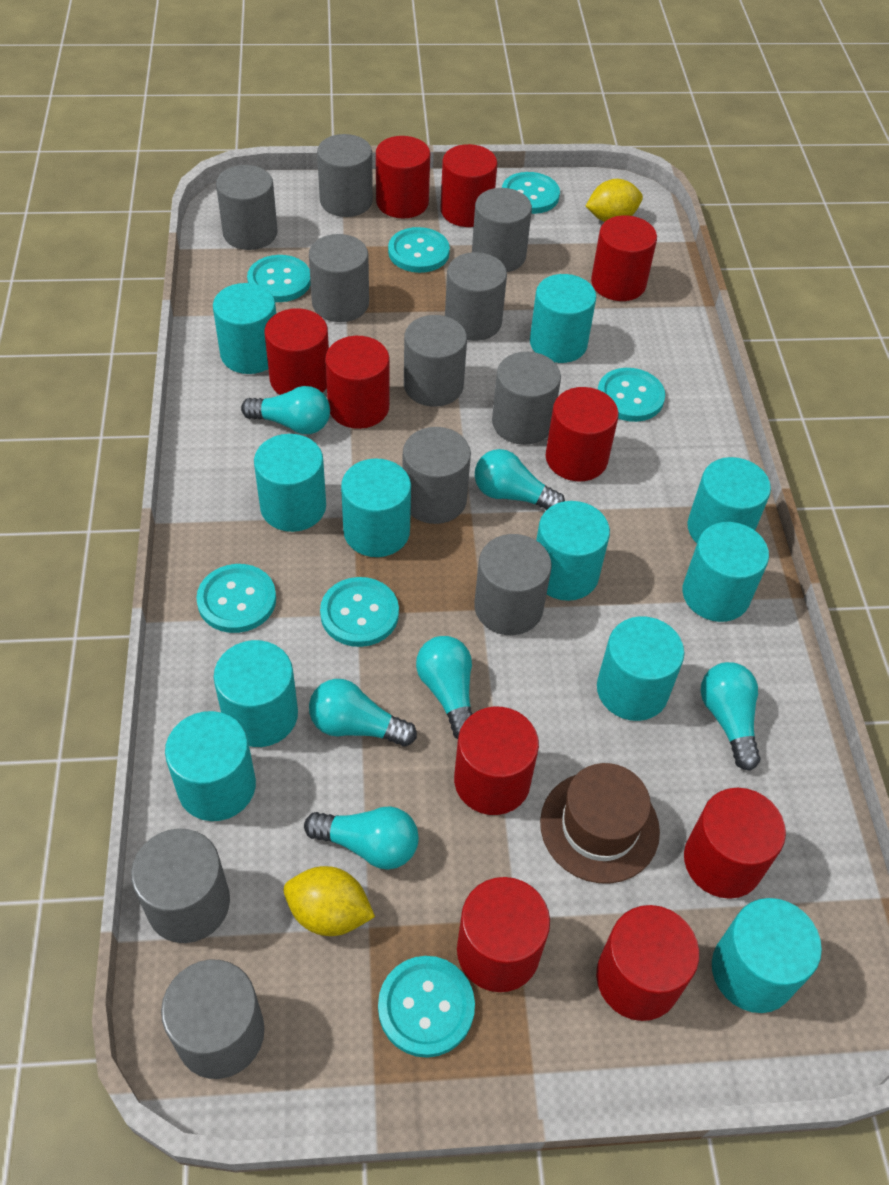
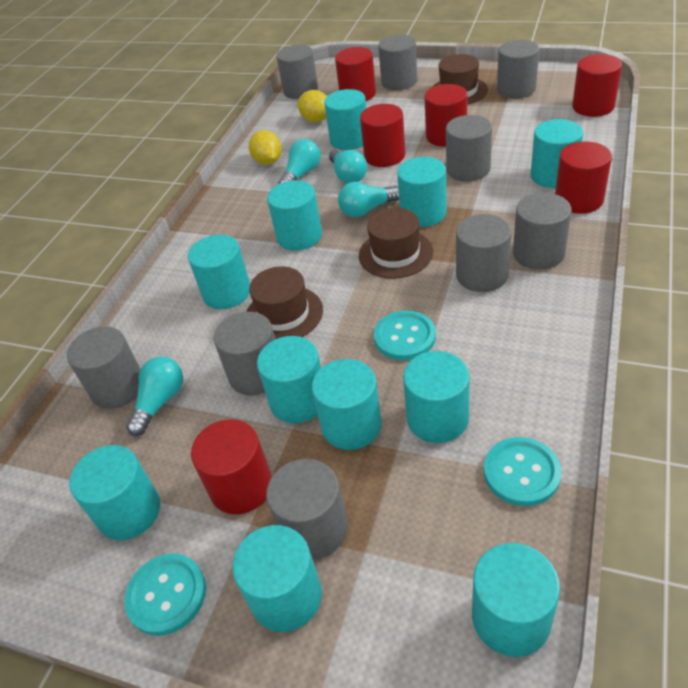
brown hat: 1 -> 3
grey cylinder: 11 -> 9
red cylinder: 10 -> 6
turquoise button: 7 -> 3
turquoise light bulb: 6 -> 4

